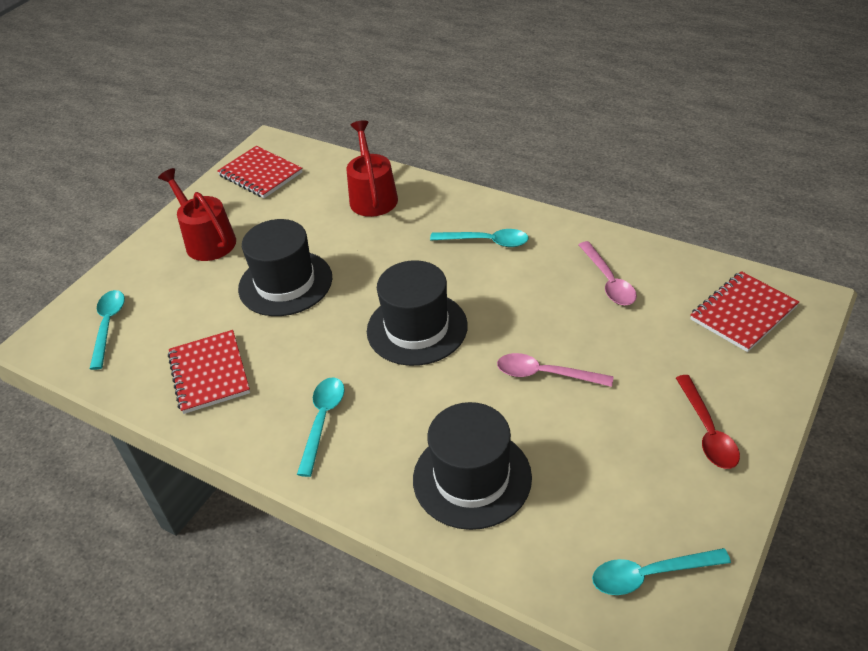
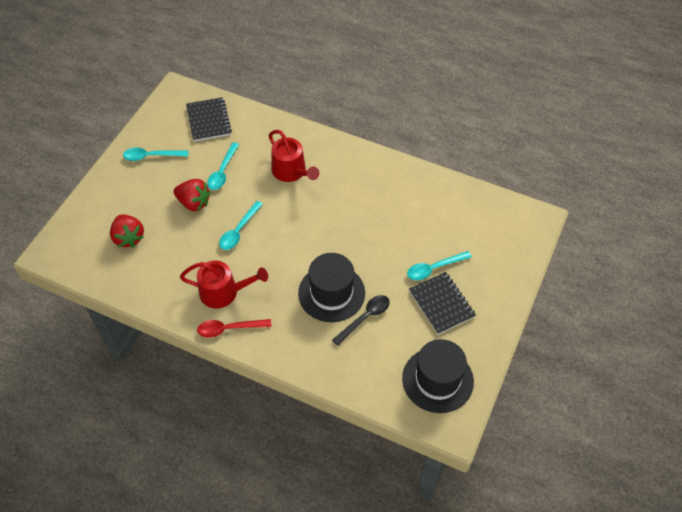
black hat: 3 -> 2
black notebook: 0 -> 2
black spoon: 0 -> 1
pink spoon: 2 -> 0
red notebook: 3 -> 0
red strawberry: 0 -> 2

